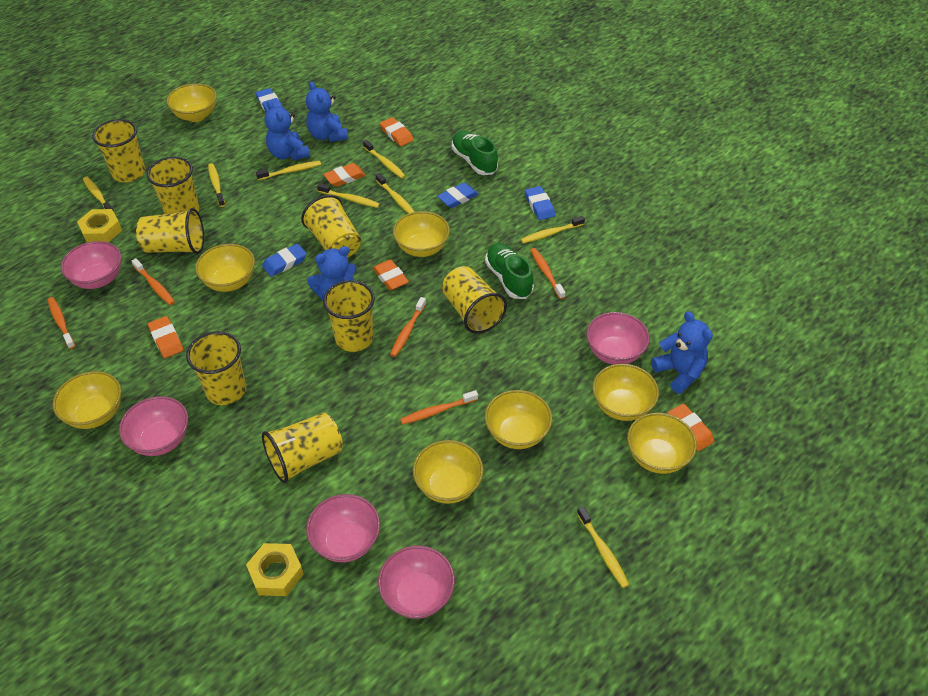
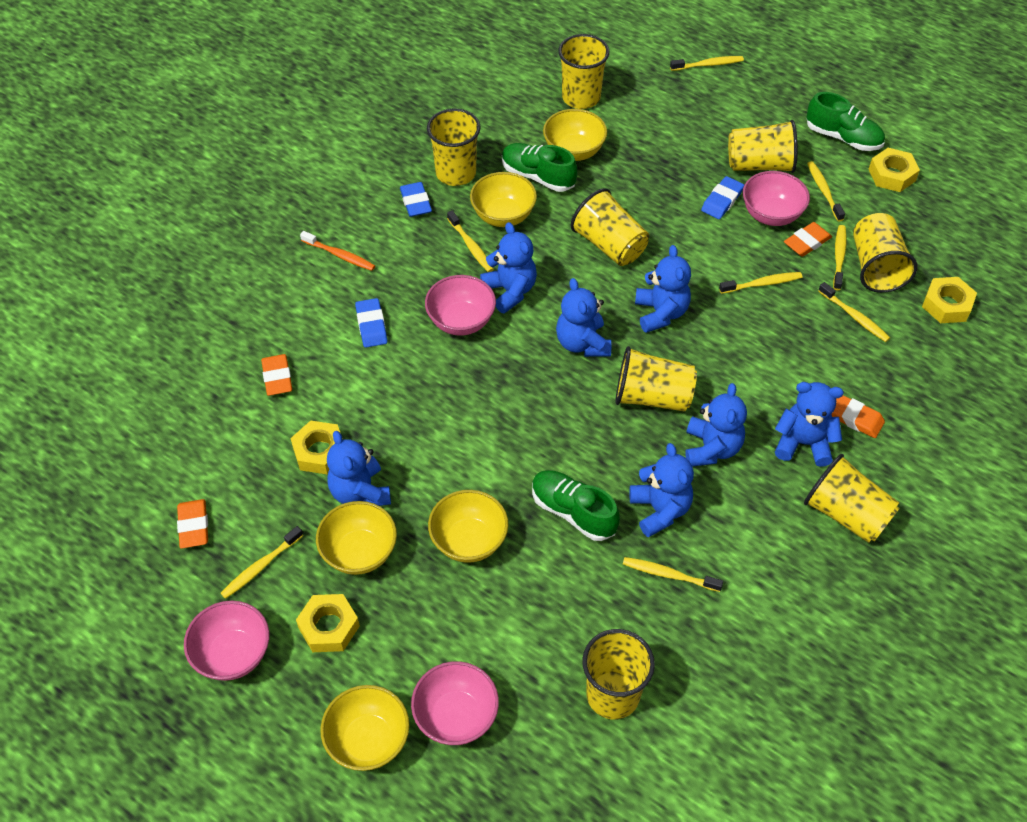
blue eraser: 4 -> 3
blue teddy bear: 4 -> 7
green shoe: 2 -> 3
orange eraser: 5 -> 4
orange toothbrush: 5 -> 1
pink bowl: 5 -> 4
yellow bowl: 8 -> 5
yellow nut: 2 -> 4

